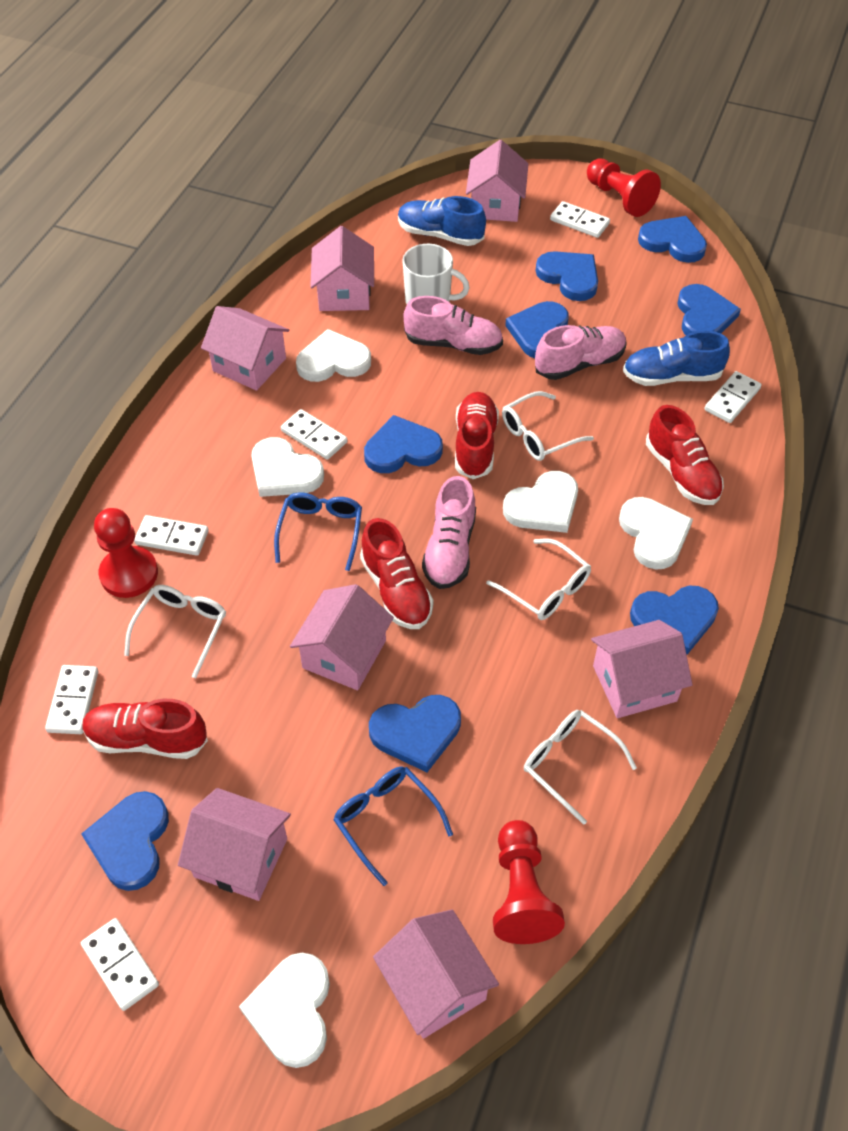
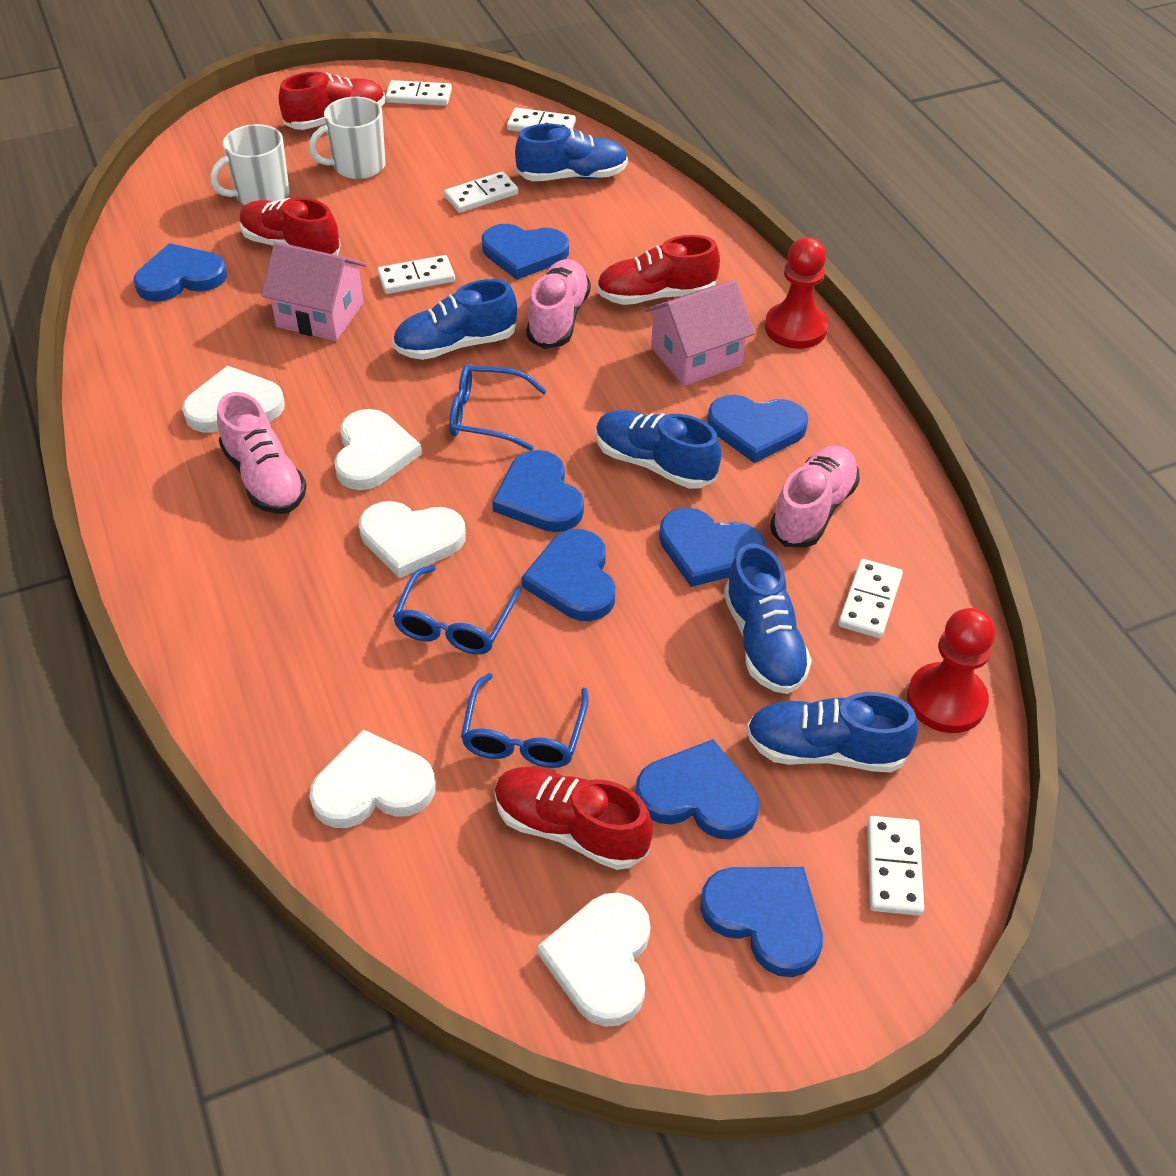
blue glasses: 2 -> 3
blue shoe: 2 -> 5
pink house: 7 -> 2
red pawn: 3 -> 2
white glasses: 4 -> 0
white mug: 1 -> 2

